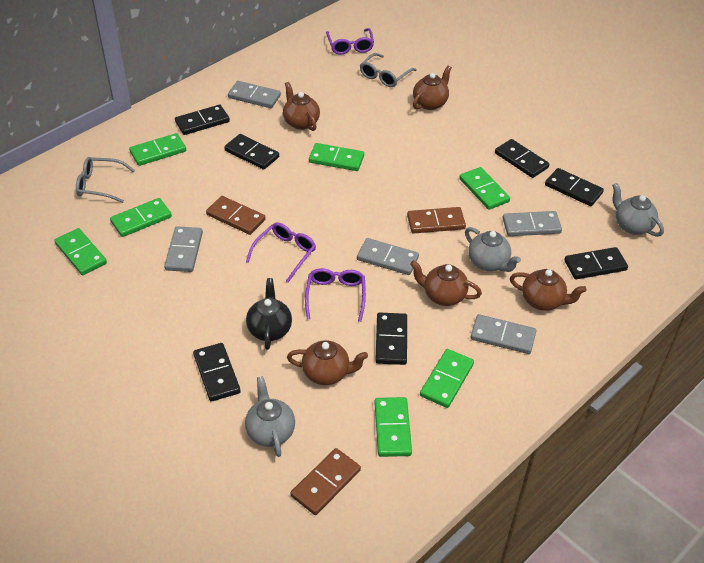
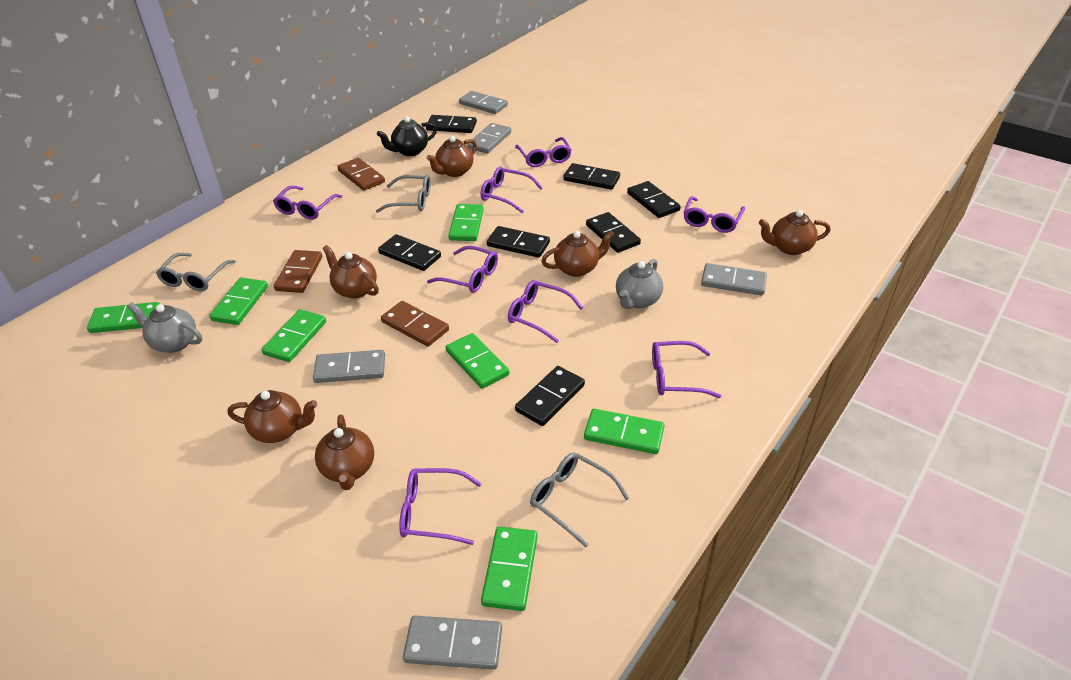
brown teapot: 5 -> 6
grey glasses: 2 -> 3
grey teapot: 3 -> 2
purple glasses: 3 -> 8

